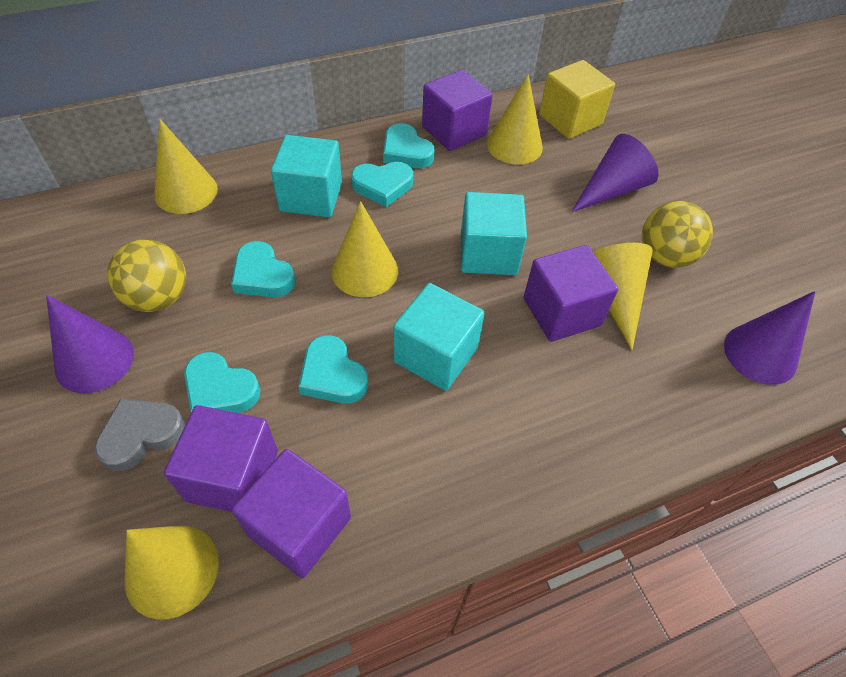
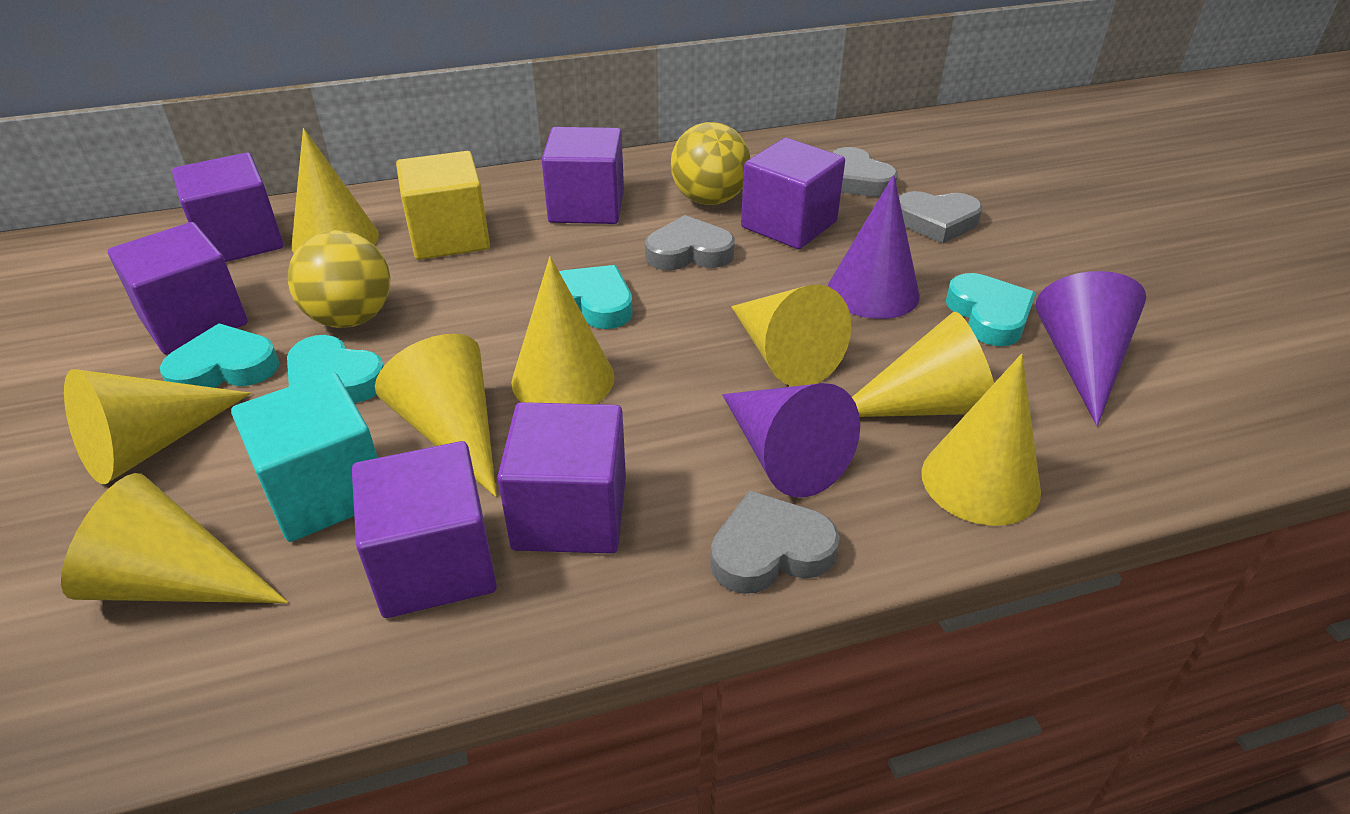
grey heart: 1 -> 4
purple cube: 4 -> 6
turquoise cube: 3 -> 1
turquoise heart: 5 -> 4
yellow cone: 5 -> 8

